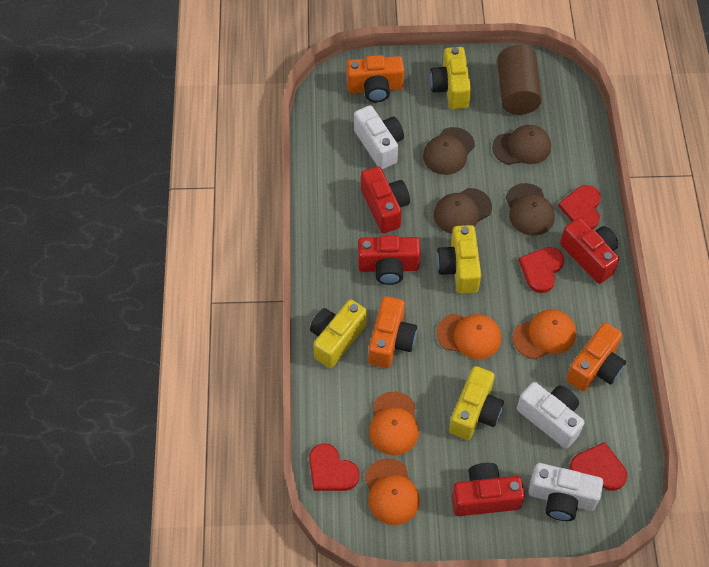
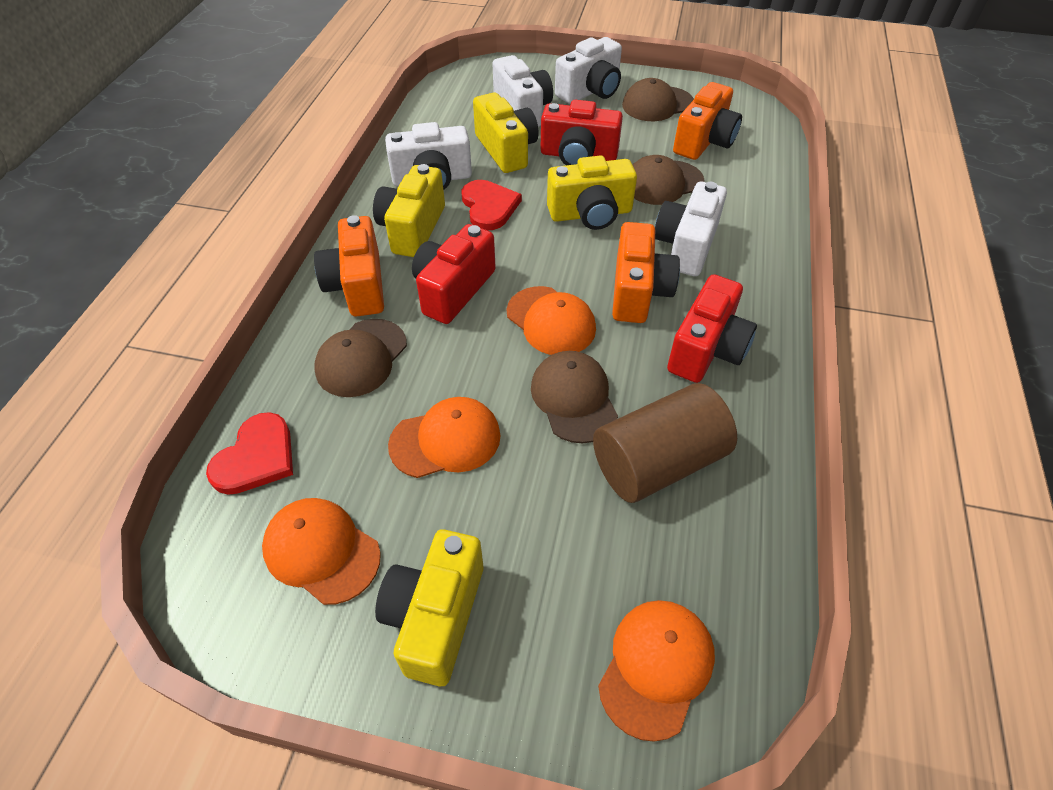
red camera: 4 -> 3
red heart: 4 -> 2
white camera: 3 -> 4

